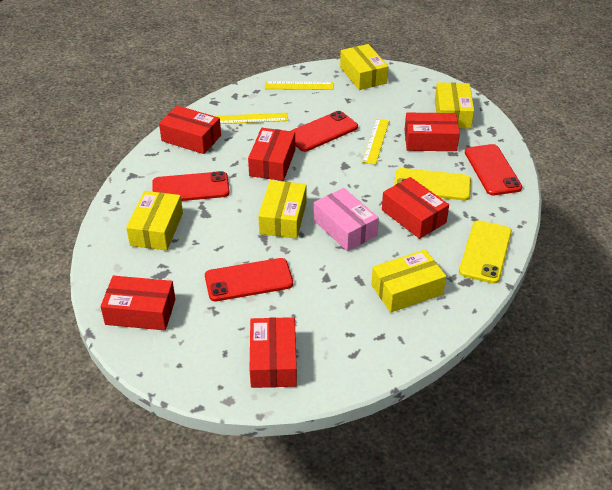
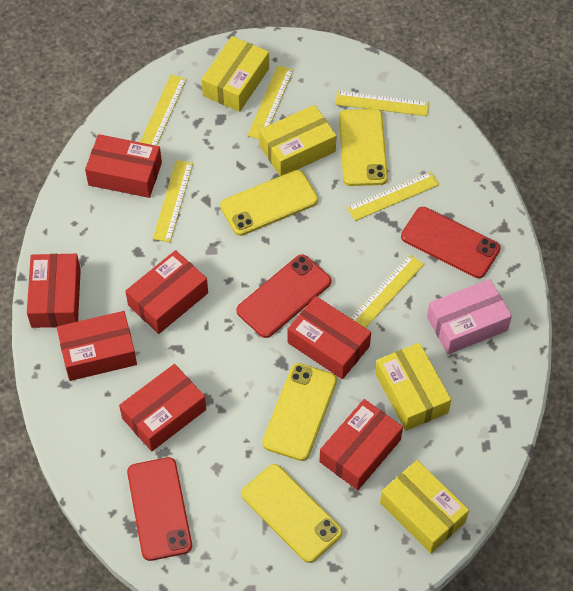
red box: 6 -> 7
red phone: 4 -> 3
yellow box: 5 -> 4
yellow phone: 2 -> 4
yellow ruler: 3 -> 6

